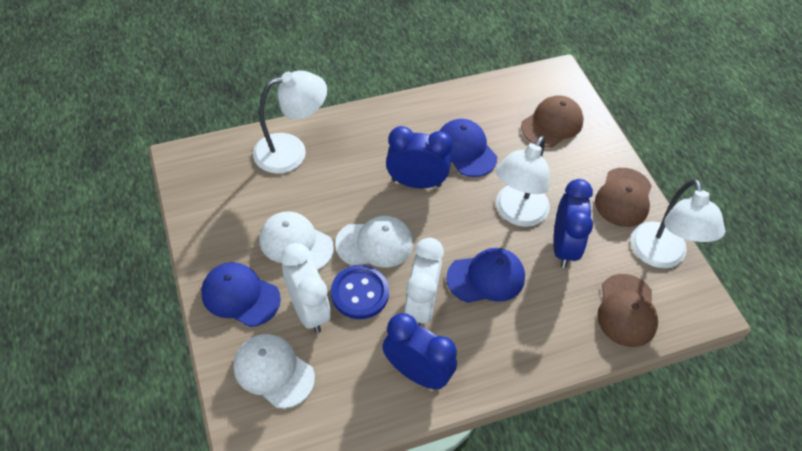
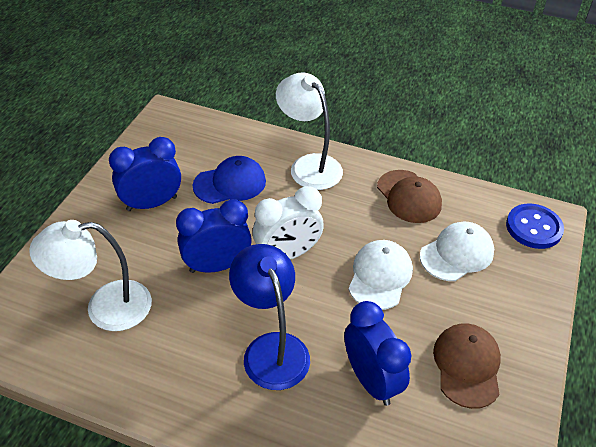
blue cap: 3 -> 1
blue lamp: 0 -> 1
brown cap: 3 -> 2
white cap: 3 -> 2
white clock: 2 -> 1
white lamp: 3 -> 2

